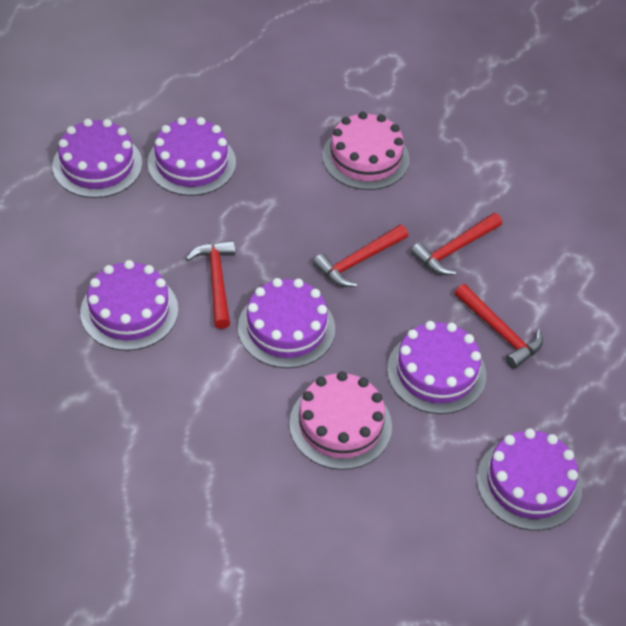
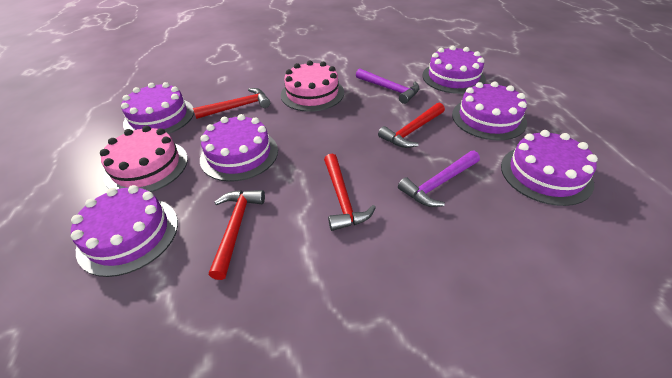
purple hammer: 0 -> 2

